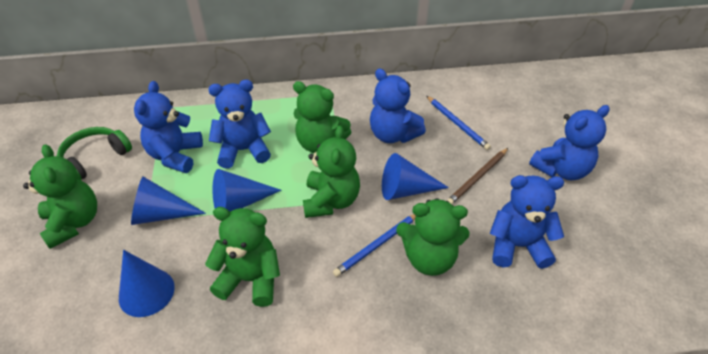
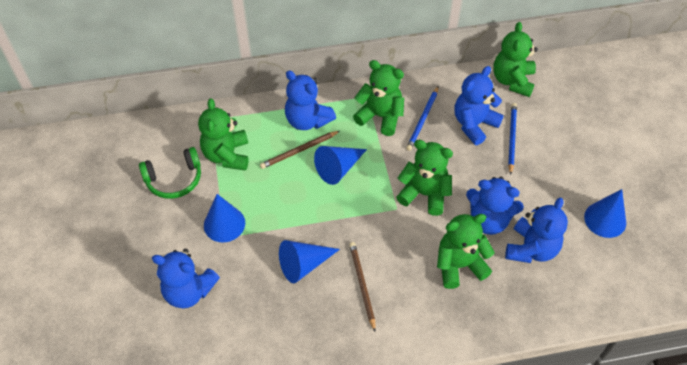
brown pencil: 1 -> 2

